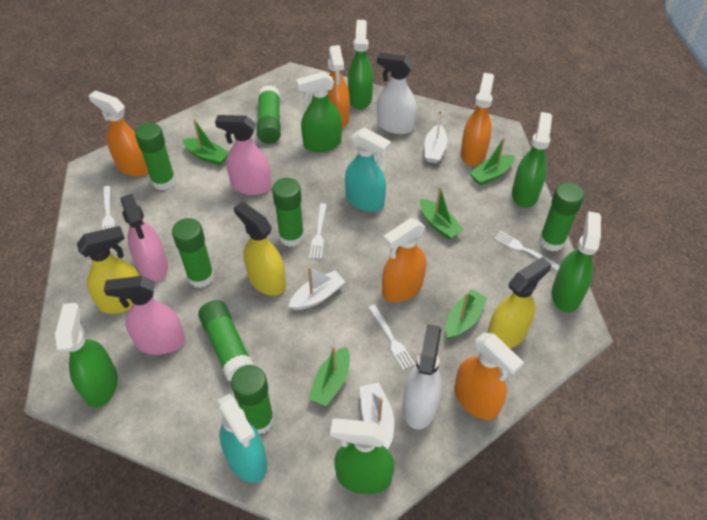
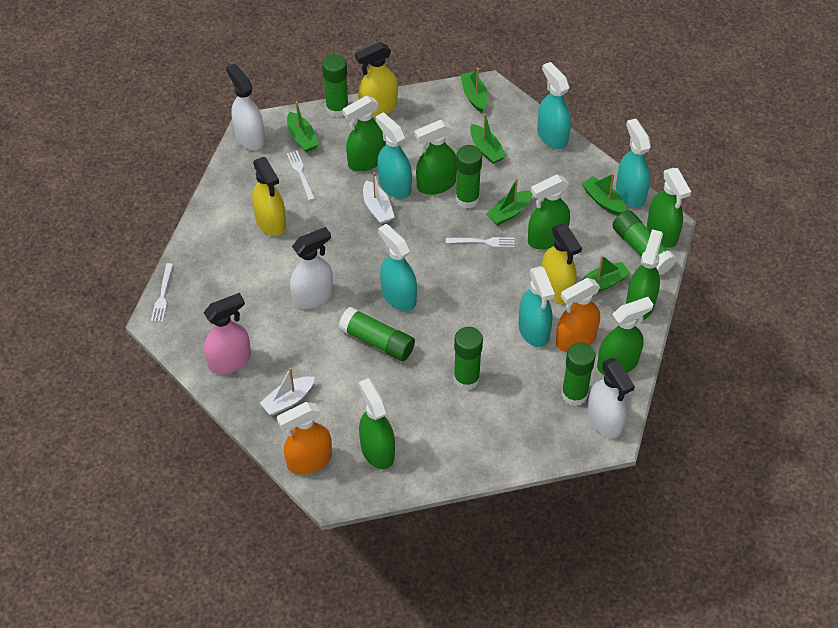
green boat: 5 -> 6
green glue stick: 7 -> 6
green spray bottle: 6 -> 7
orange spray bottle: 5 -> 2
pink spray bottle: 3 -> 1
turquoise spray bottle: 2 -> 5
white boat: 3 -> 2
white fork: 4 -> 3
white spray bottle: 2 -> 3

